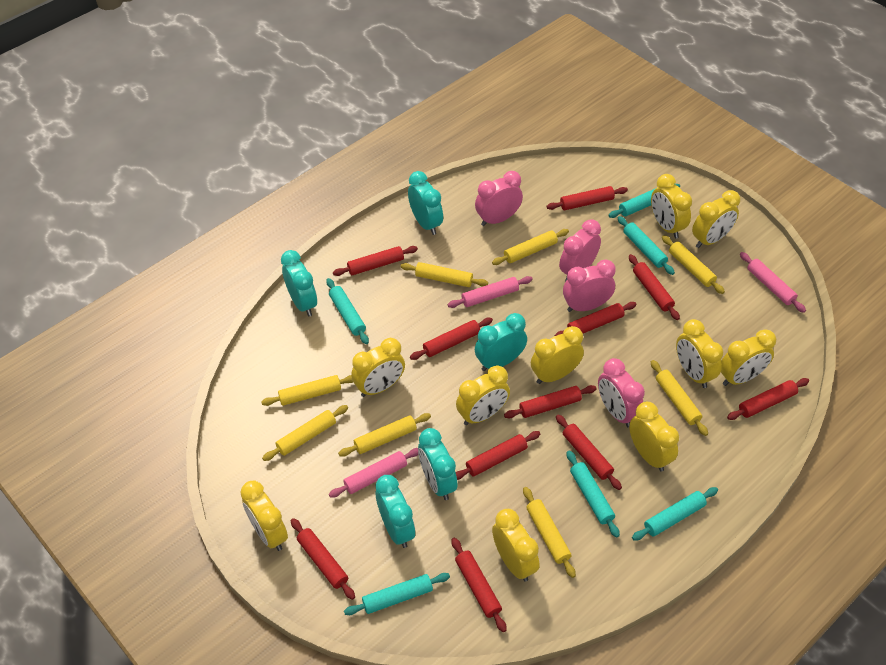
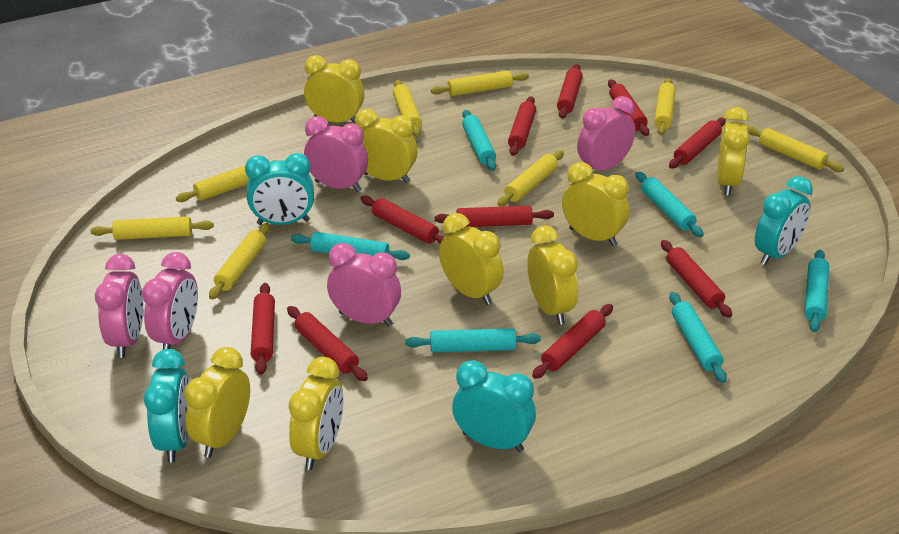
pink clock: 4 -> 5
pink rolling pin: 3 -> 0
red rolling pin: 11 -> 10
turquoise clock: 5 -> 4
yellow clock: 10 -> 8

